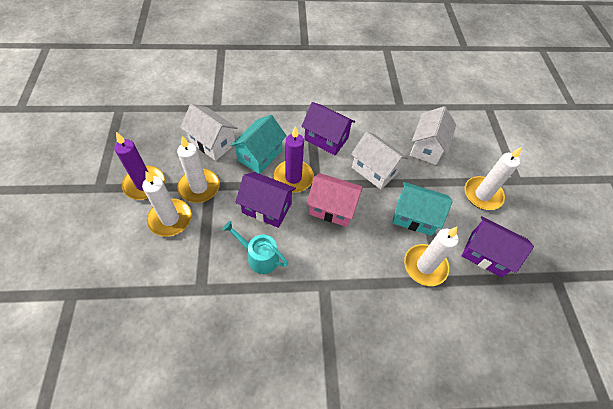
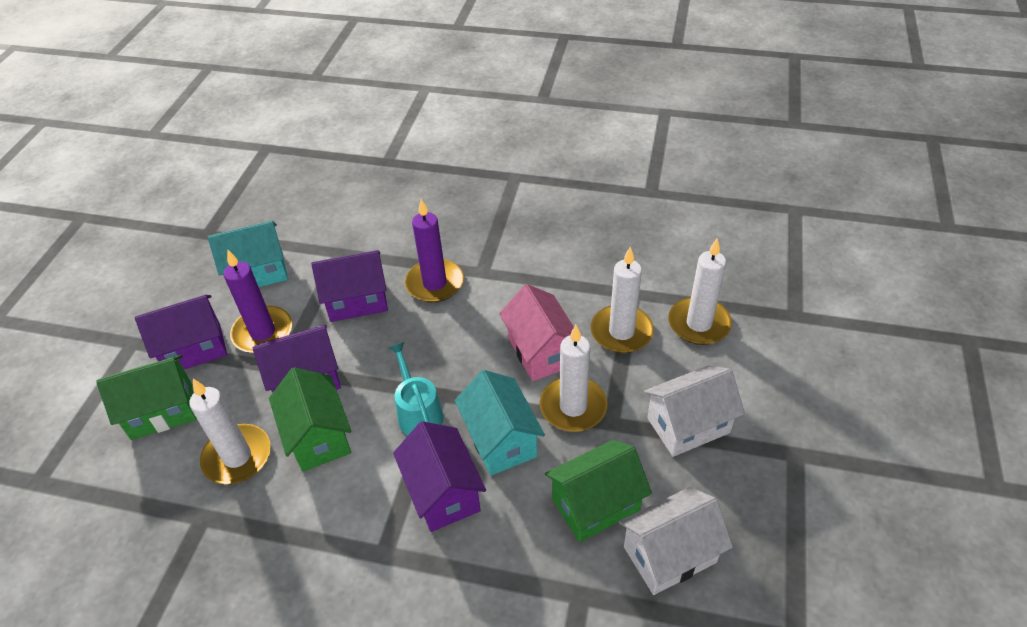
green house: 0 -> 3
purple house: 3 -> 4
white house: 3 -> 2

